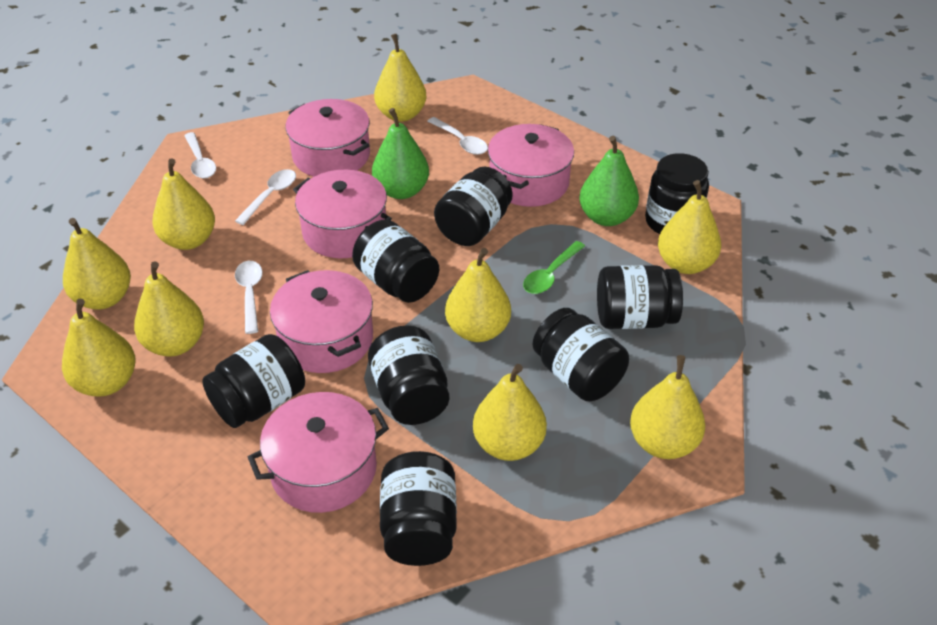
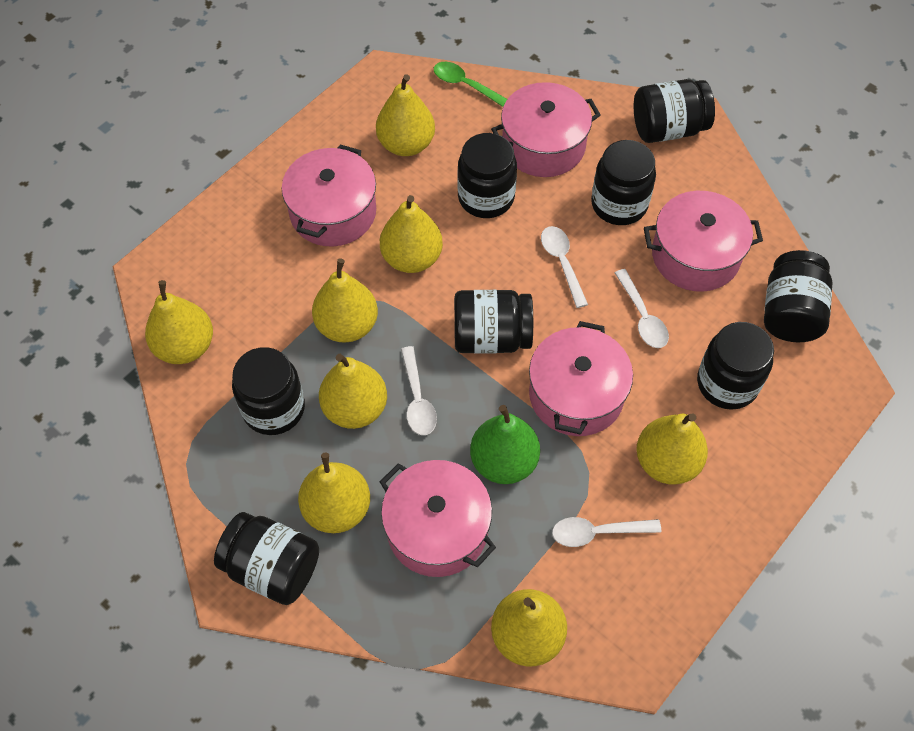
green pear: 2 -> 1
yellow pear: 9 -> 8

